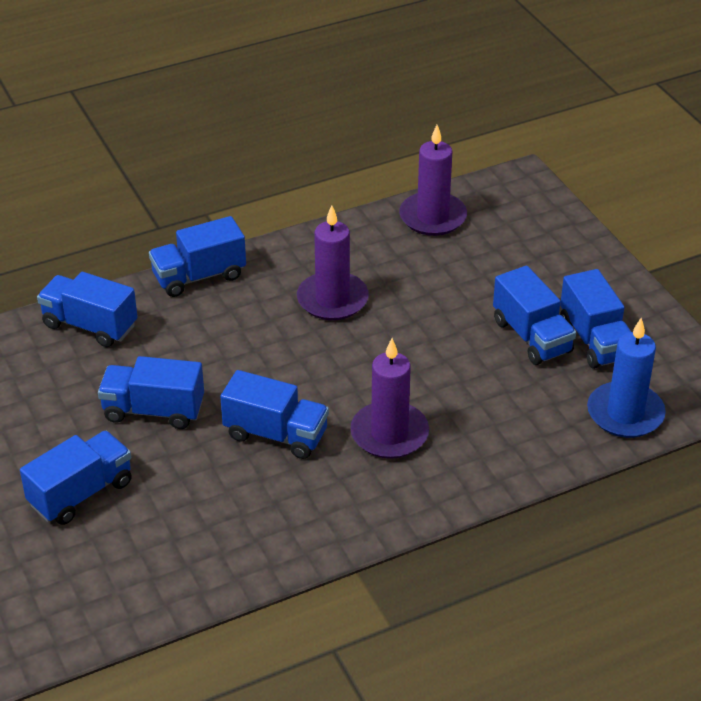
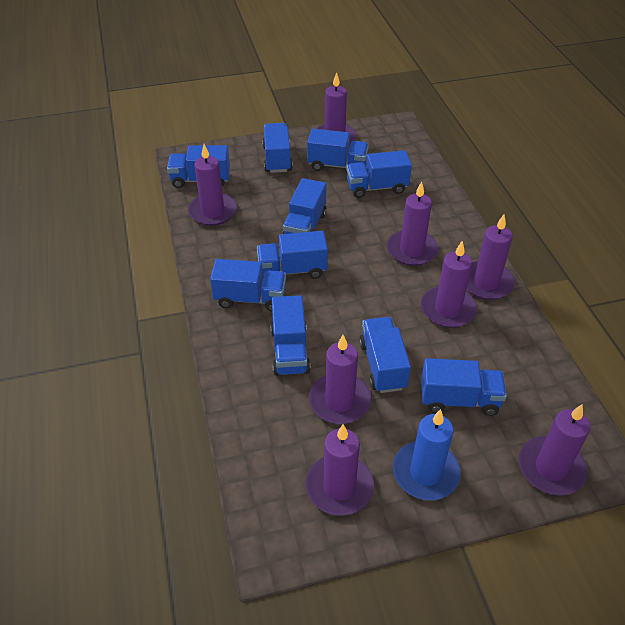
blue truck: 7 -> 10
purple candle: 3 -> 8

